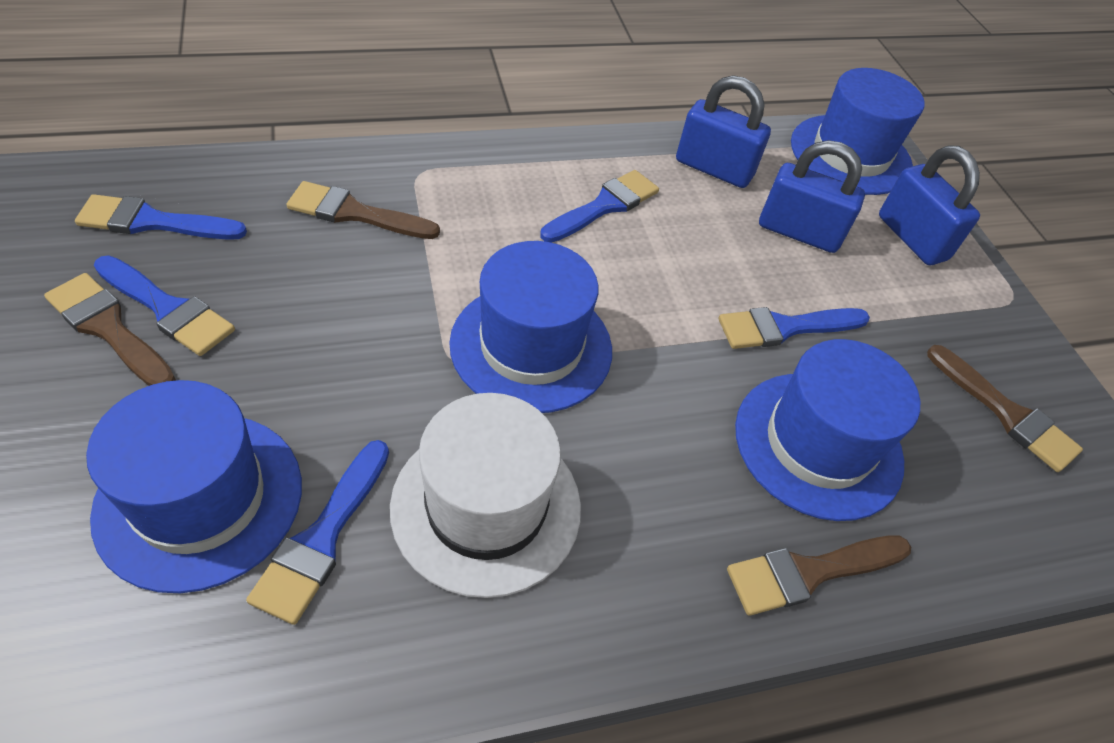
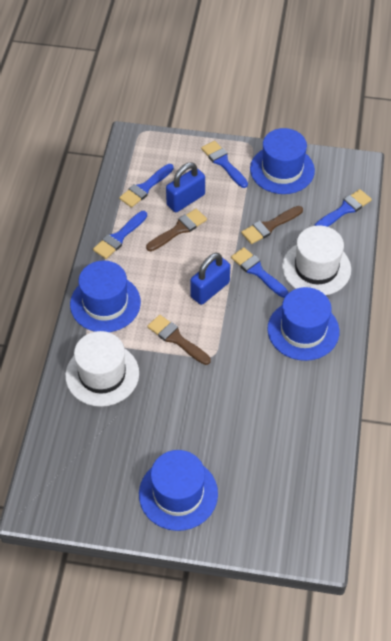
blue padlock: 3 -> 2
brown brush: 4 -> 3
white hat: 1 -> 2

